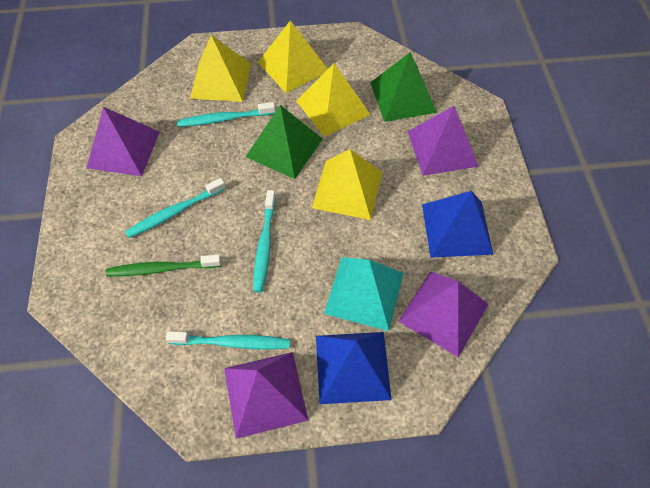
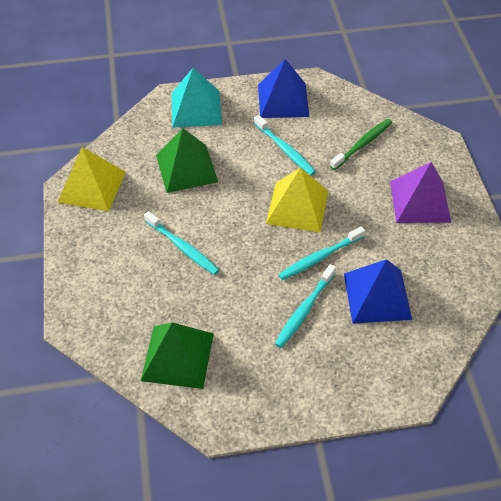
purple pyramid: 4 -> 1
yellow pyramid: 4 -> 2

